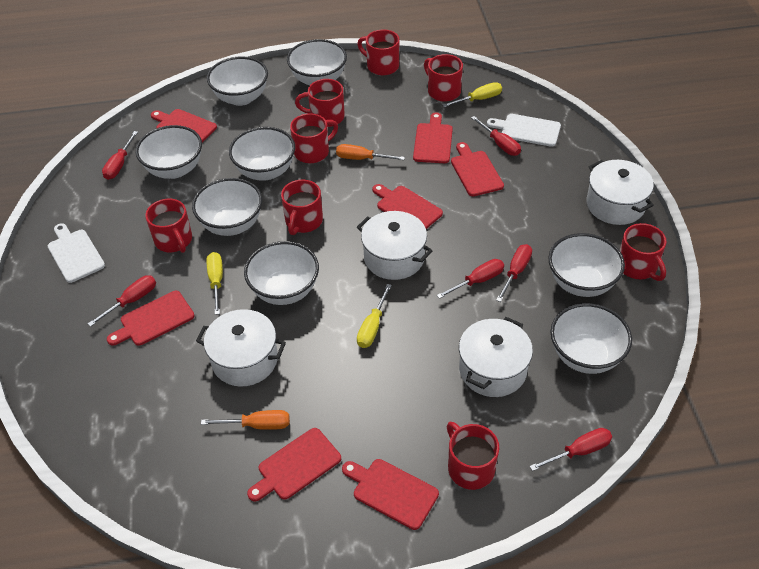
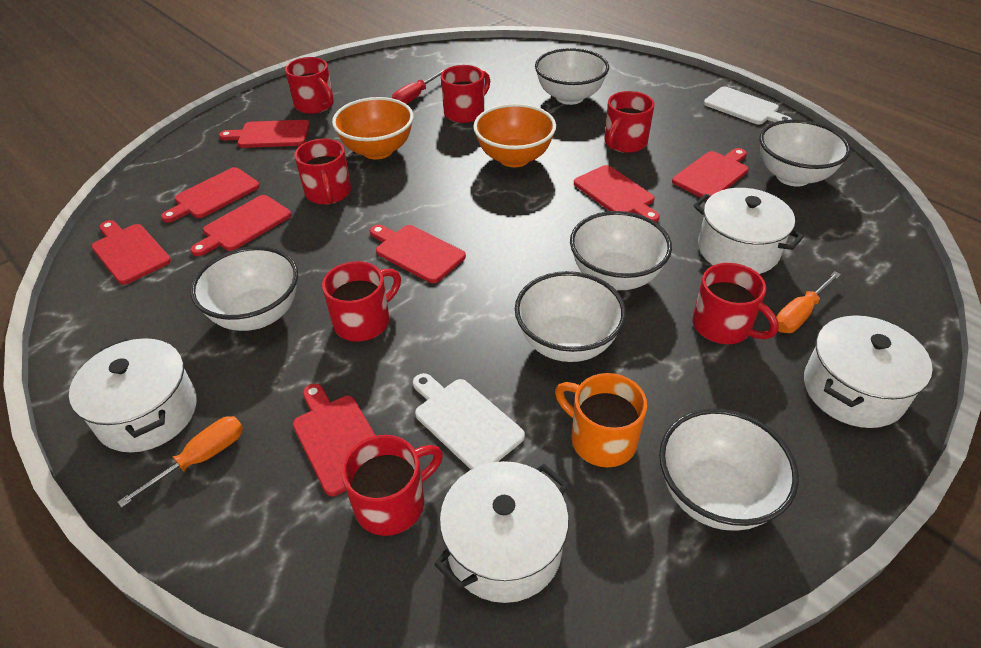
orange bowl: 0 -> 2
orange mug: 0 -> 1
red cutting board: 7 -> 8
red mug: 8 -> 7
red screwdriver: 6 -> 1
white bowl: 8 -> 6
yellow screwdriver: 3 -> 0

